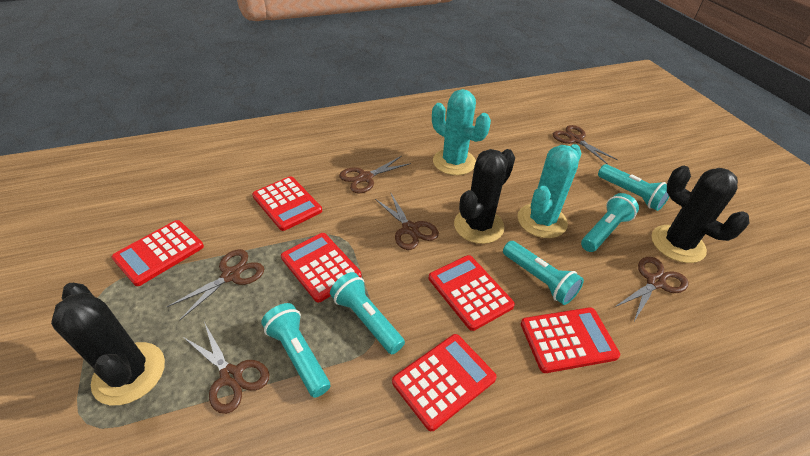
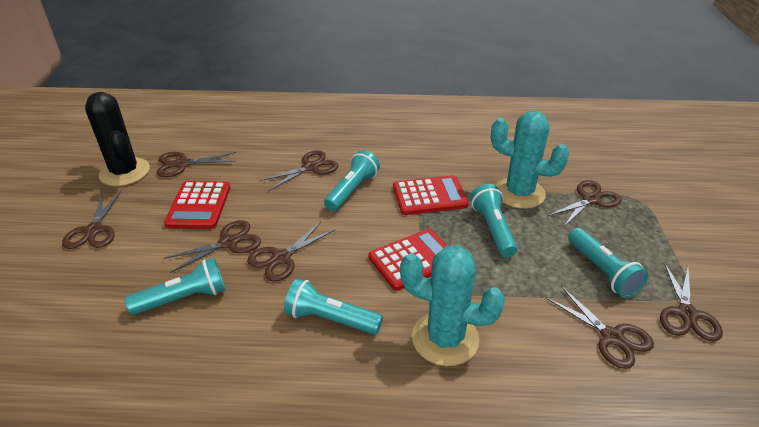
black cactus: 3 -> 1
brown scissors: 6 -> 8
red calculator: 6 -> 3

